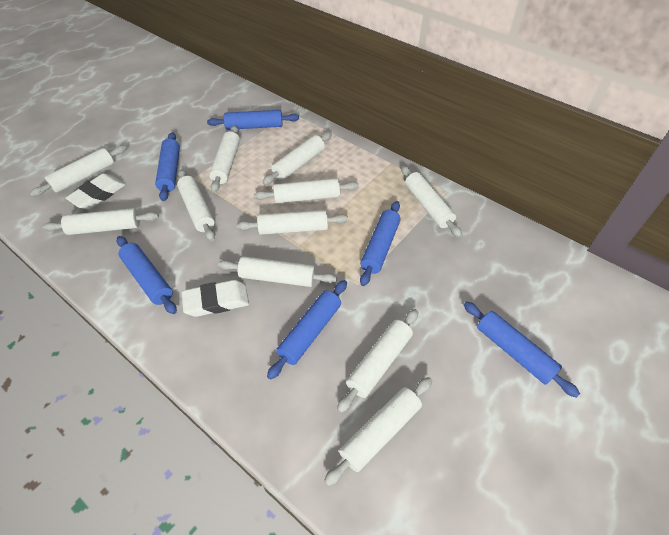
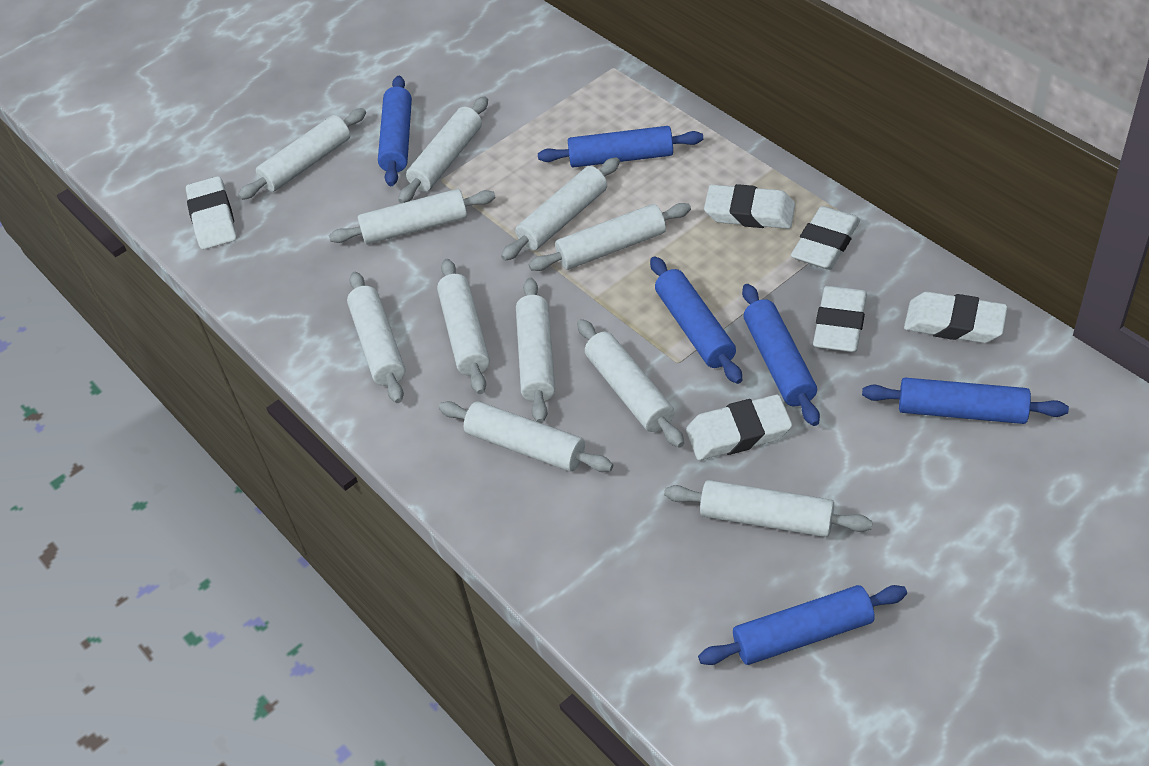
white eraser: 2 -> 6

